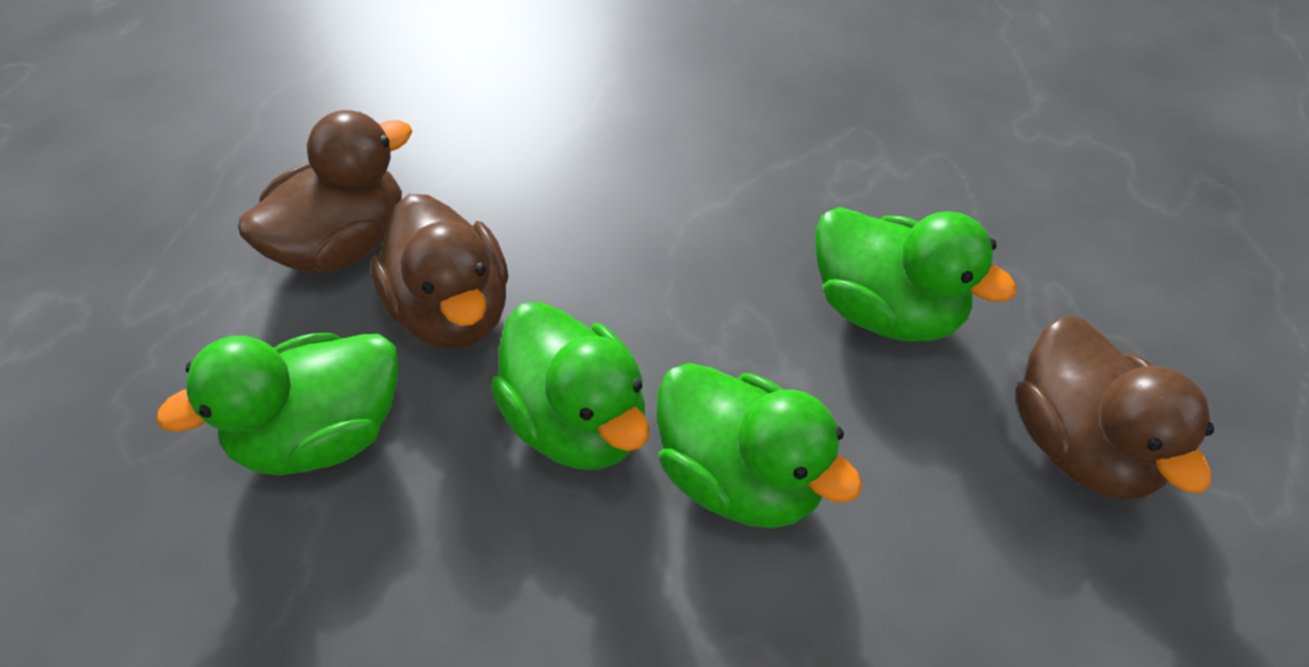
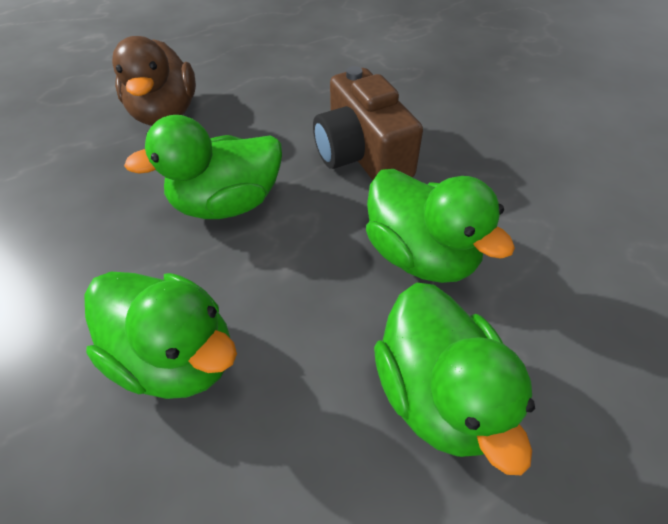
brown camera: 0 -> 1
brown duck: 3 -> 1

